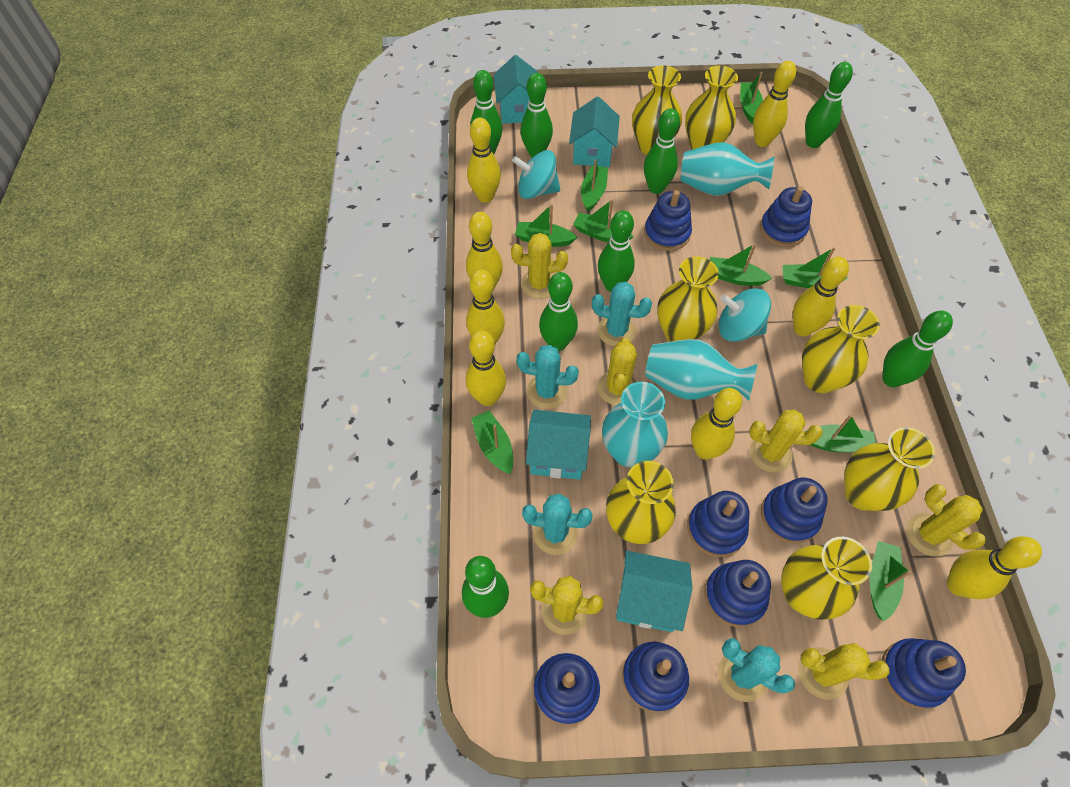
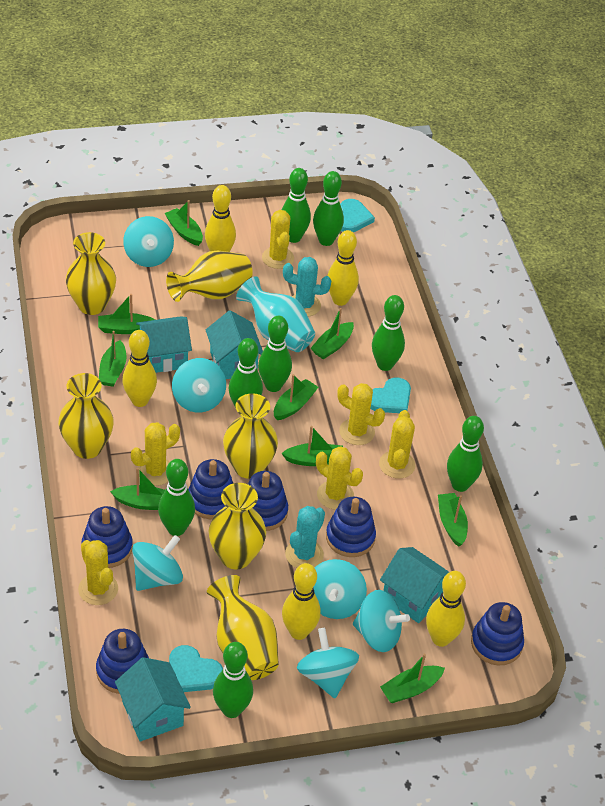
blue stacking toy: 8 -> 6
turquoise cactus: 4 -> 2
turquoise heart: 0 -> 3
turquoise spinning top: 2 -> 6
turquoise vase: 3 -> 1
yellow bowling pin: 8 -> 5
yellow vase: 7 -> 6

